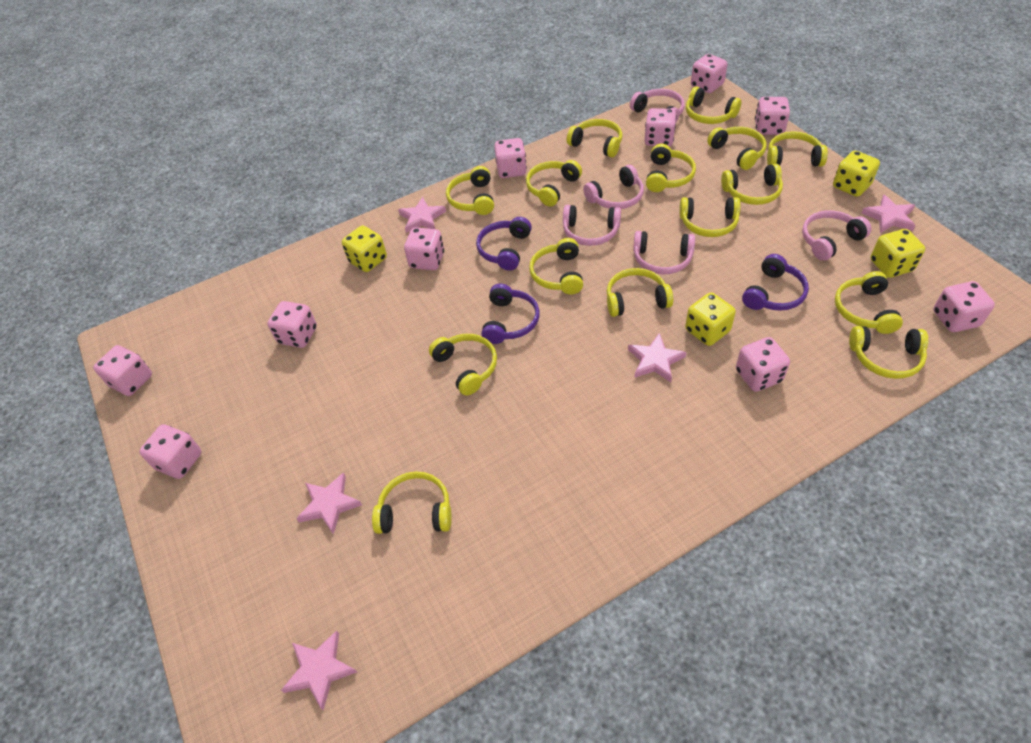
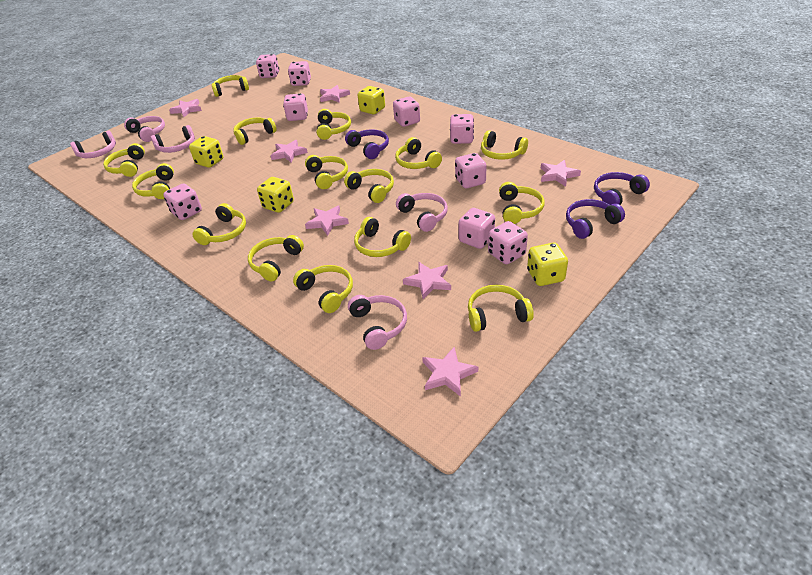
pink dice: 10 -> 9
pink star: 5 -> 7

